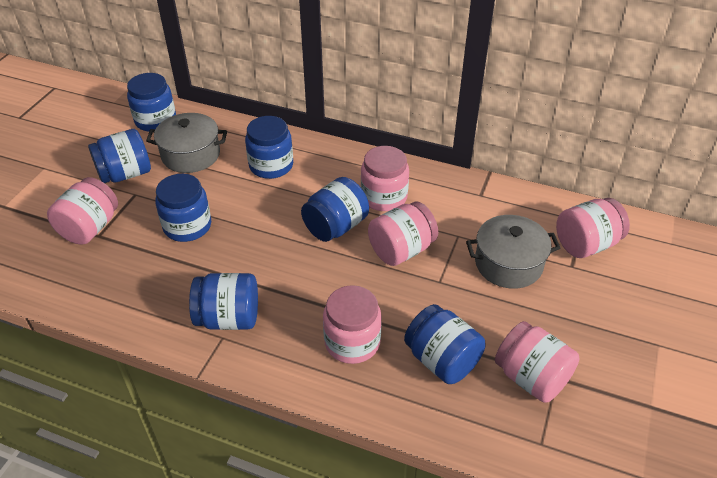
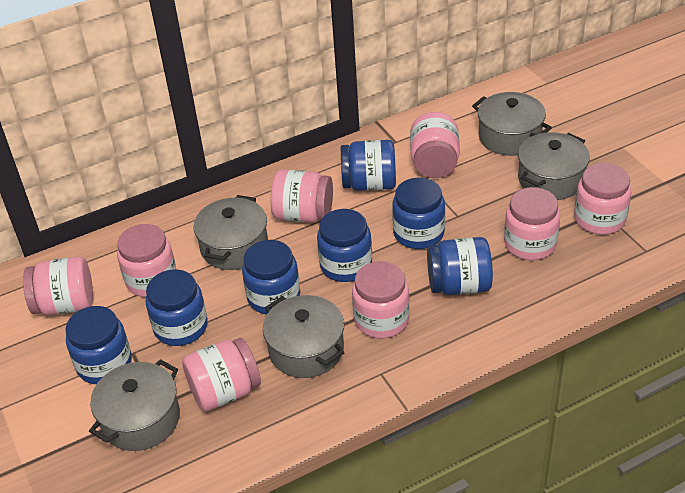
grey pot: 2 -> 5
pink jar: 6 -> 8

